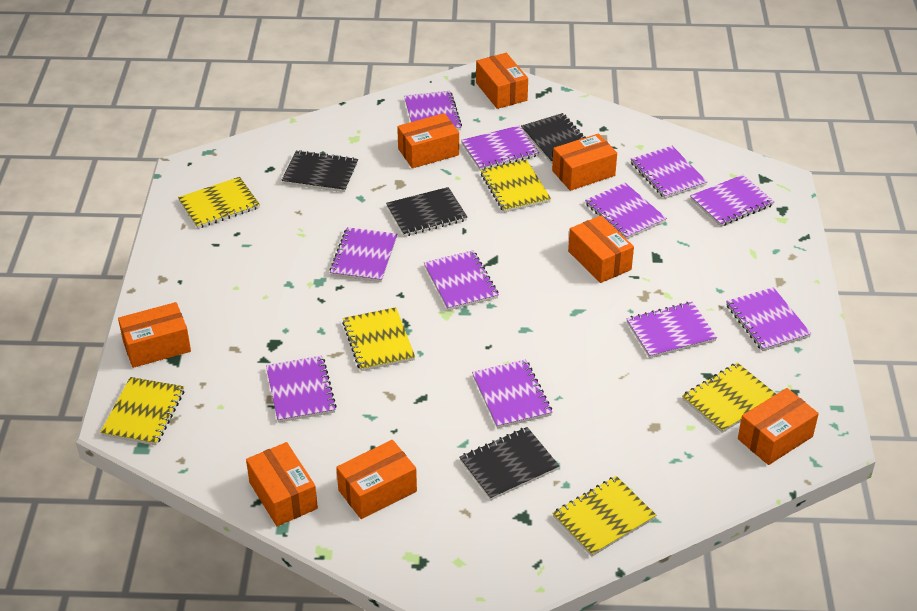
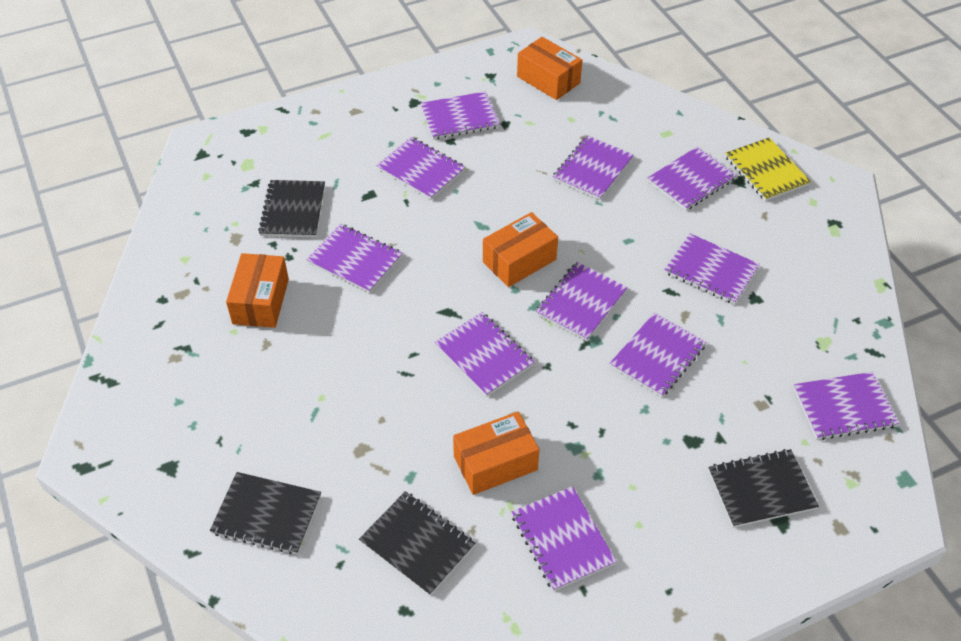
orange box: 8 -> 4
yellow notebook: 6 -> 1

